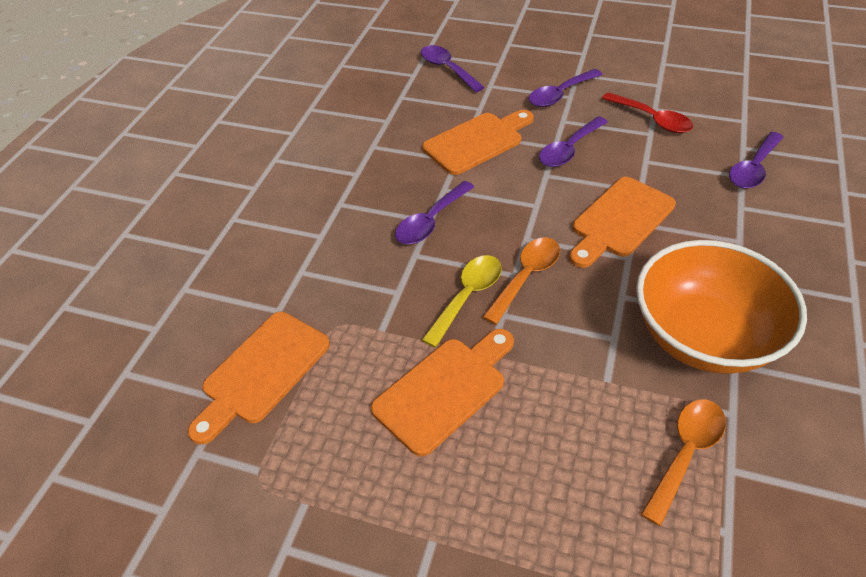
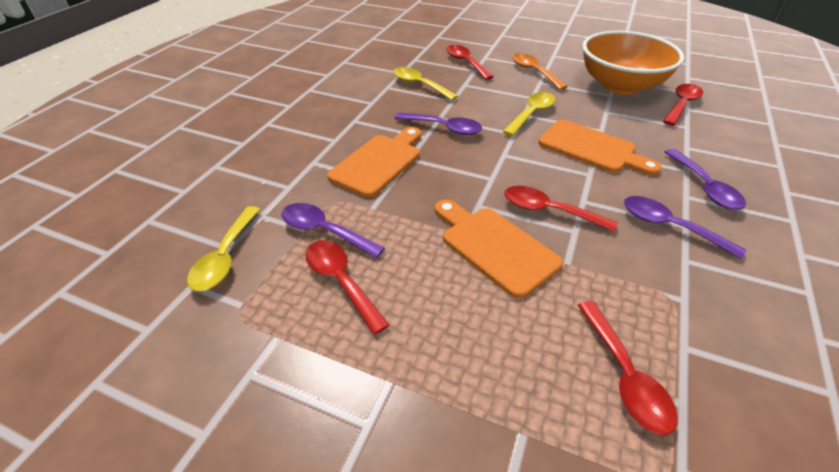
orange cutting board: 4 -> 3
orange spoon: 2 -> 1
purple spoon: 5 -> 4
red spoon: 1 -> 5
yellow spoon: 1 -> 3

